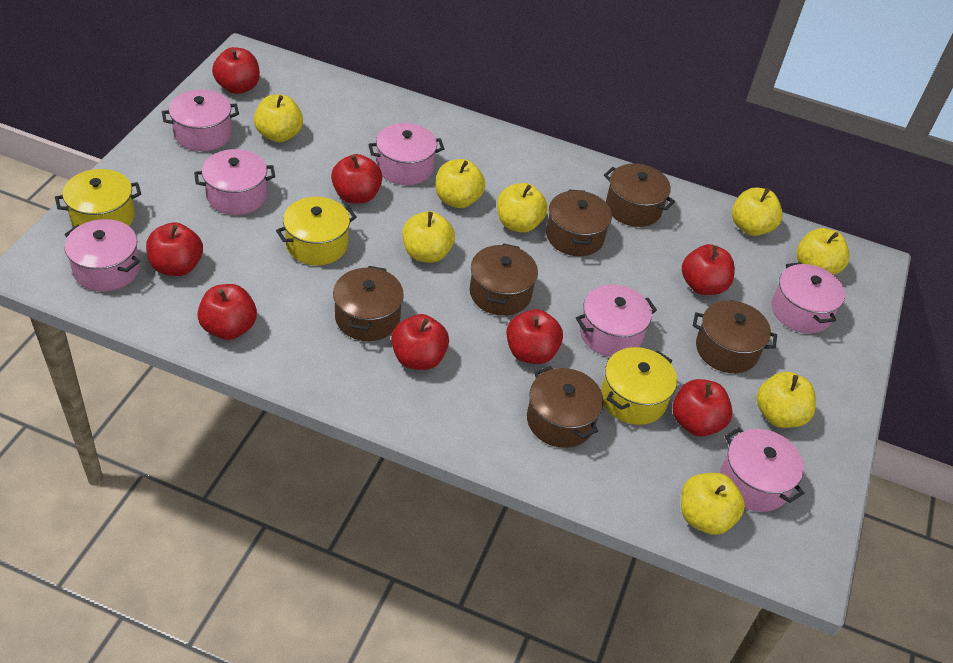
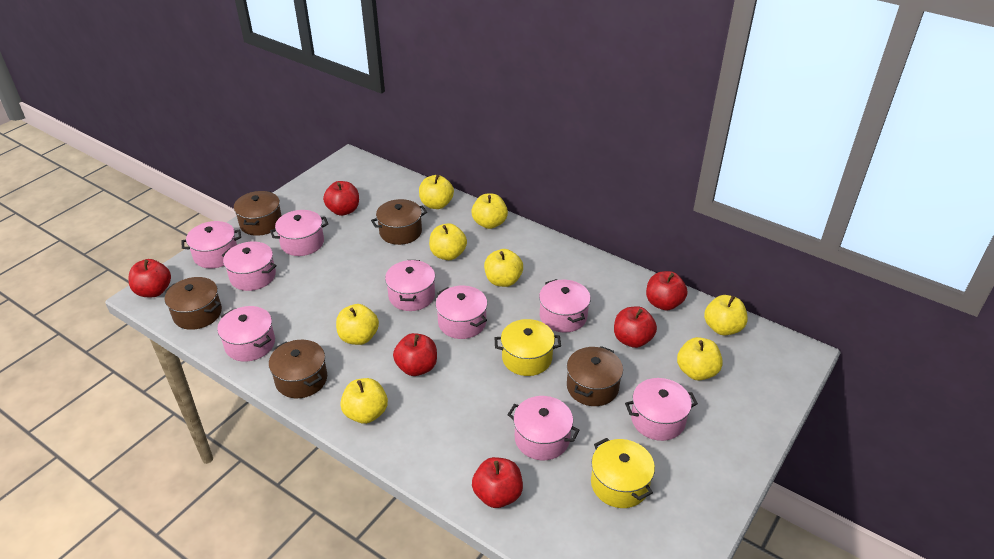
brown pot: 6 -> 5
pink pot: 7 -> 9
red apple: 8 -> 6
yellow pot: 3 -> 2

